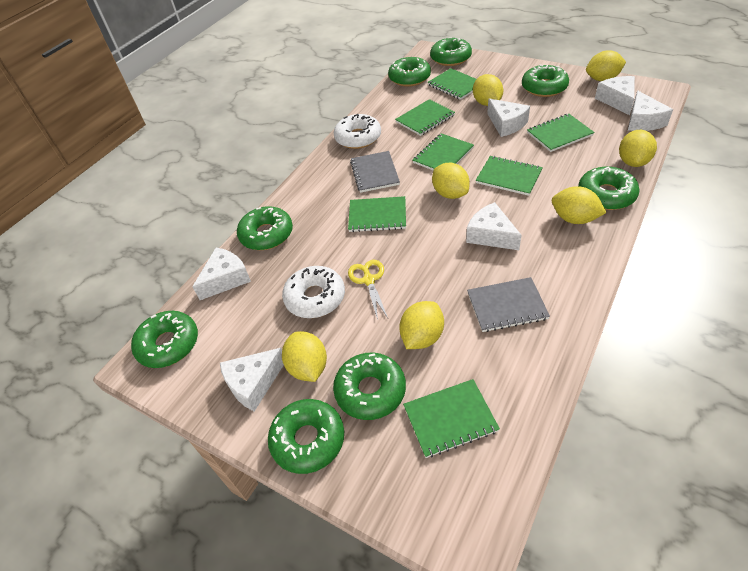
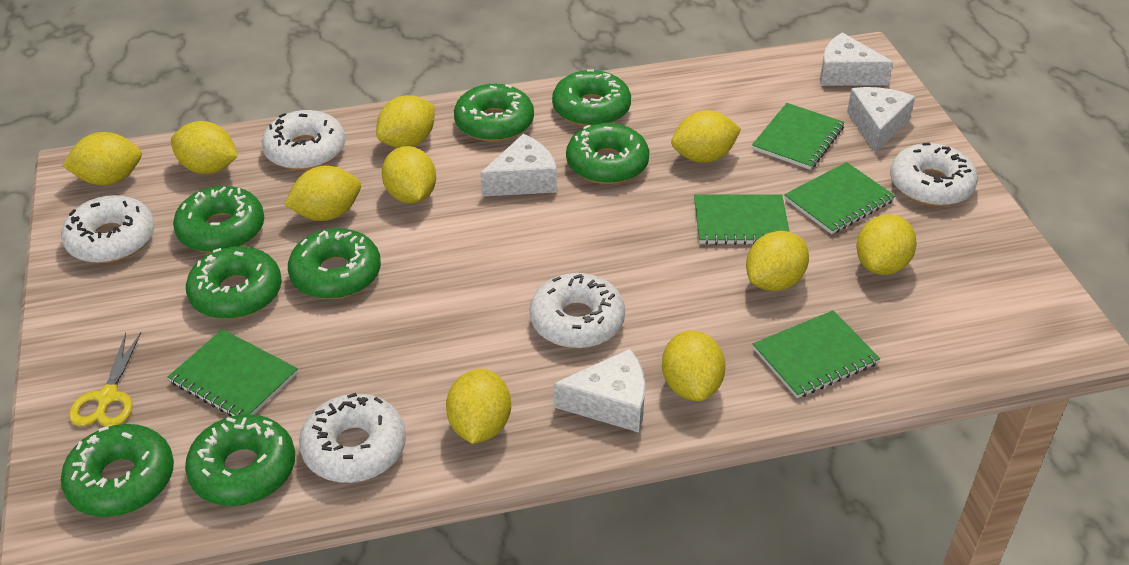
green notebook: 7 -> 5
grey notebook: 2 -> 0
white cheese: 6 -> 4
white donut: 2 -> 5
yellow lemon: 7 -> 10

